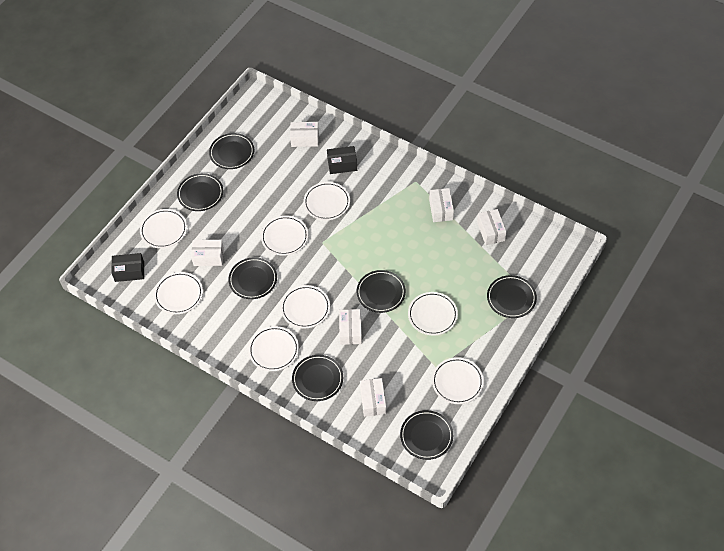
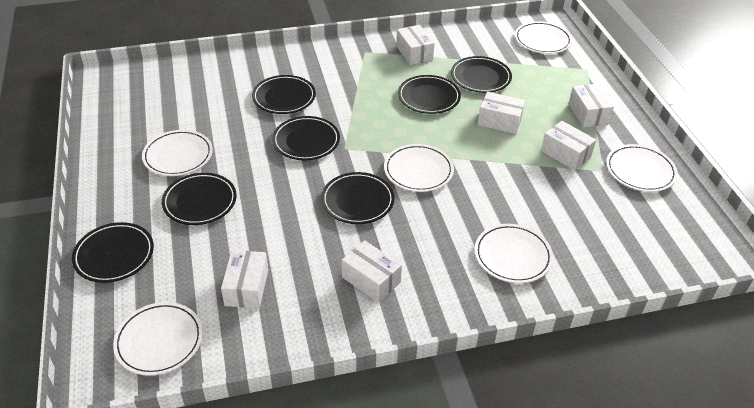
black box: 2 -> 0
white plate: 8 -> 6

